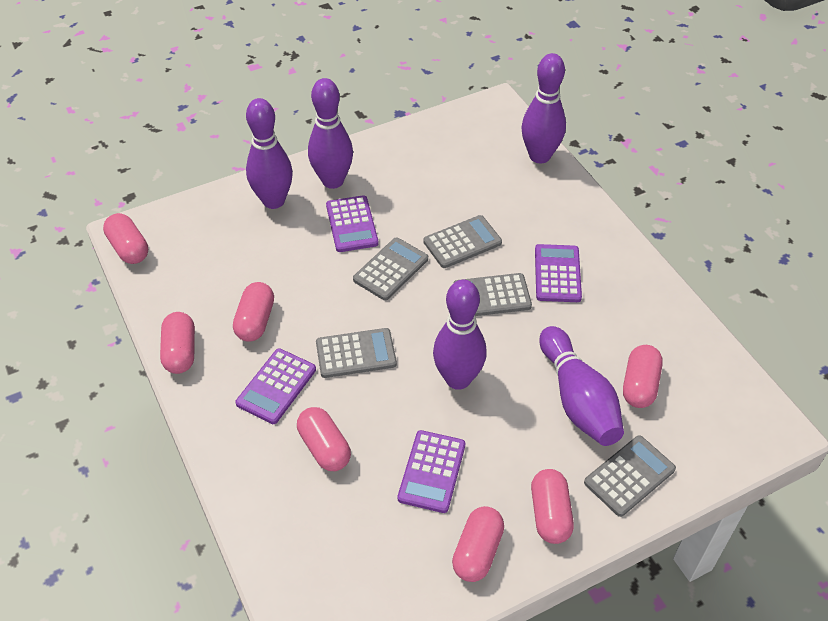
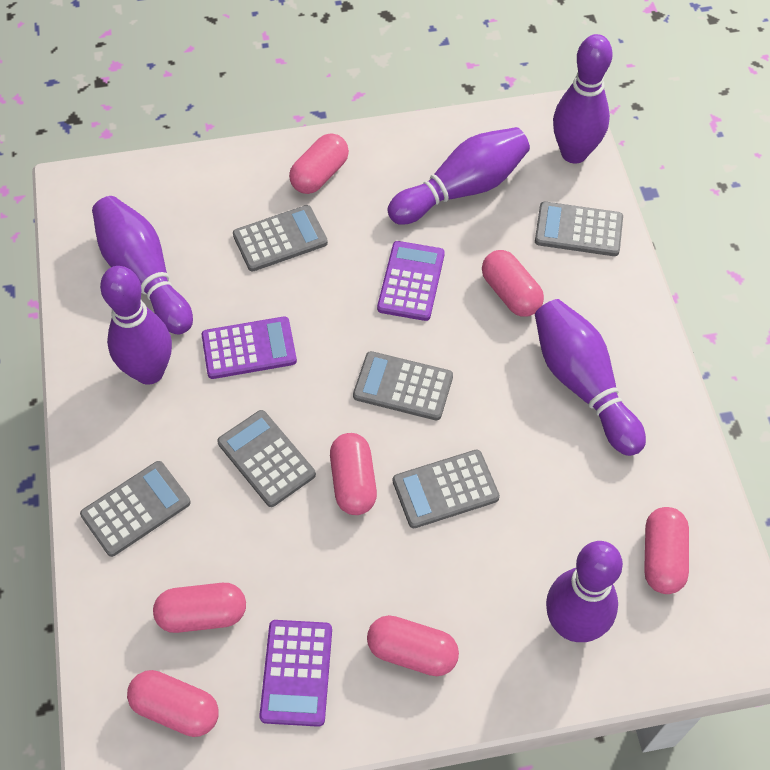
grey calculator: 5 -> 6
purple bowling pin: 5 -> 6
purple calculator: 4 -> 3

